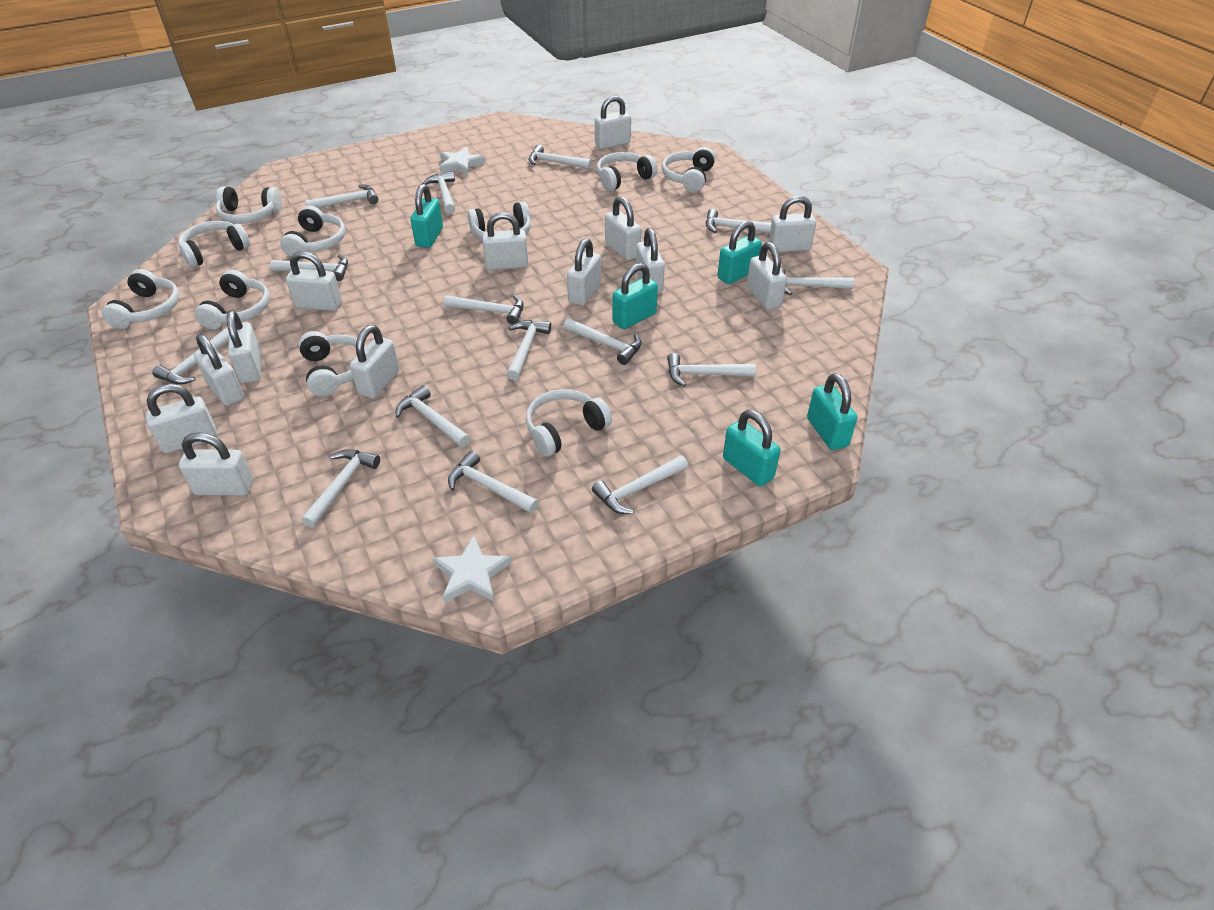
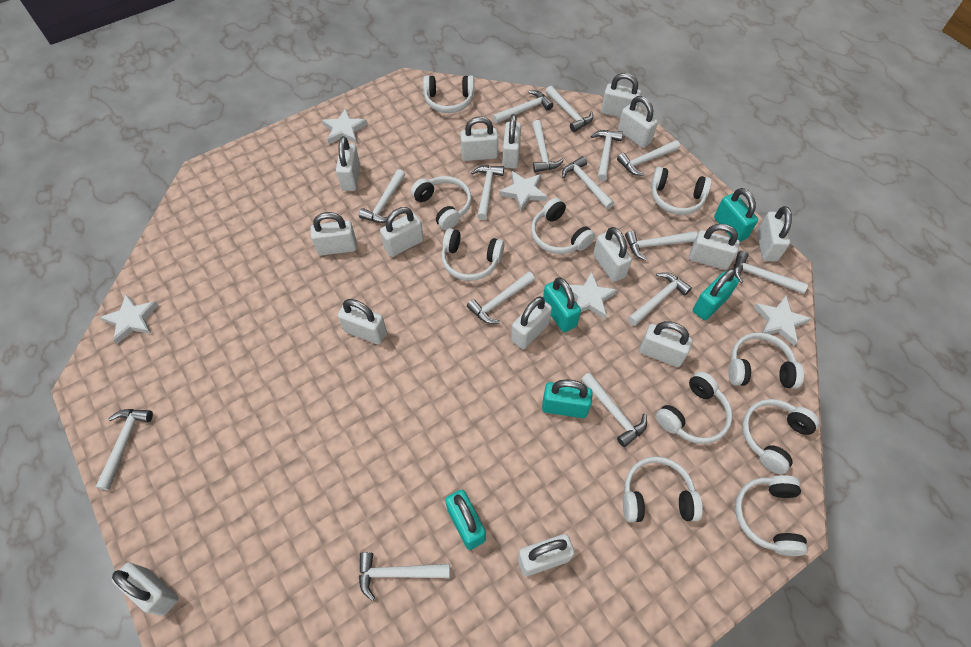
white padlock: 13 -> 15
white star: 2 -> 5

